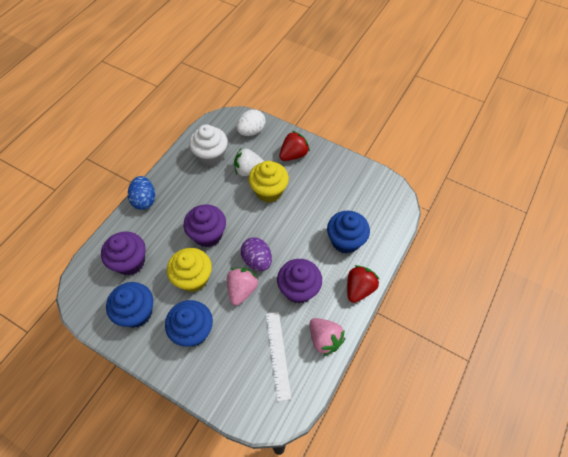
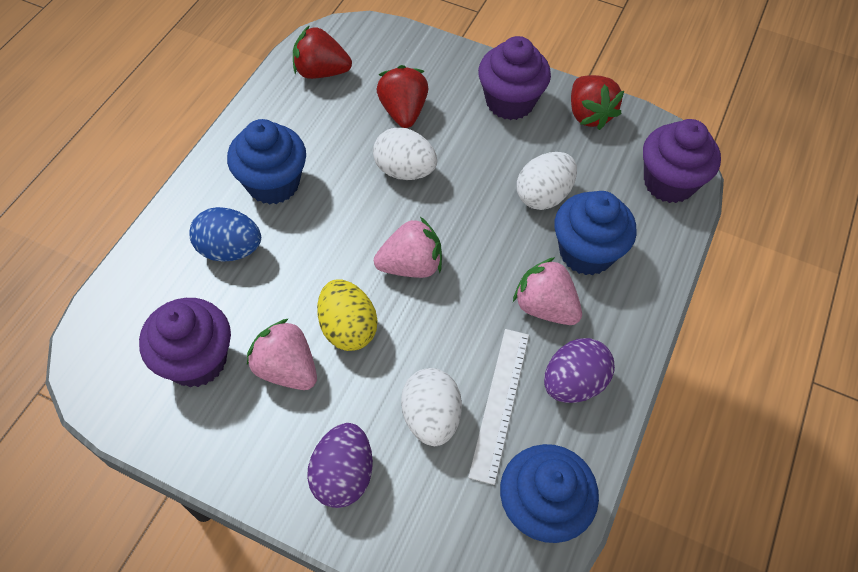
pink strawberry: 2 -> 3
purple egg: 1 -> 2
red strawberry: 2 -> 3
white cupcake: 1 -> 0
white egg: 1 -> 3
white strawberry: 1 -> 0
yellow cupcake: 2 -> 0
yellow egg: 0 -> 1

